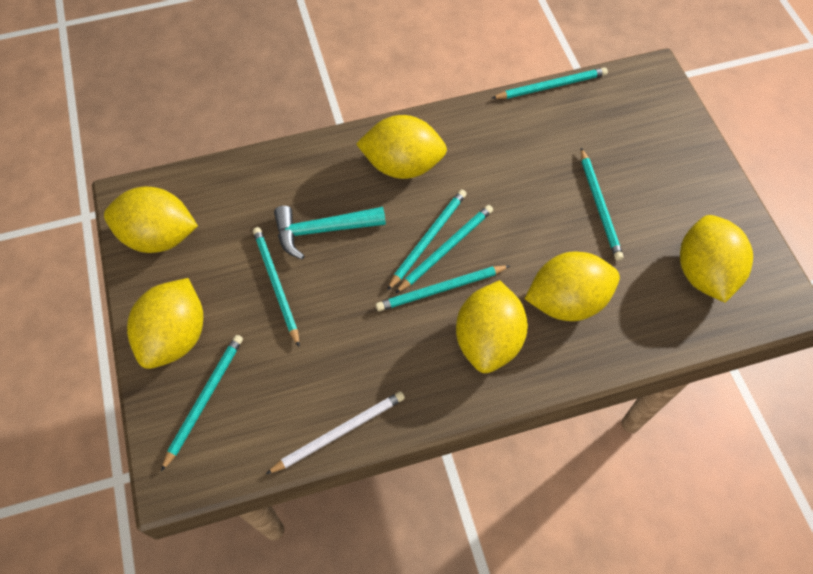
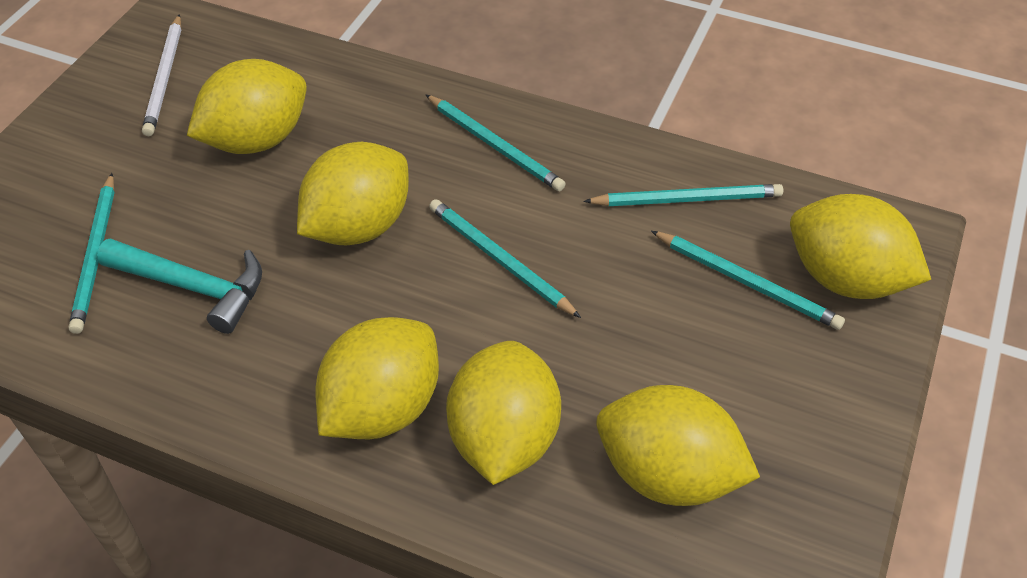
turquoise pencil: 7 -> 5

